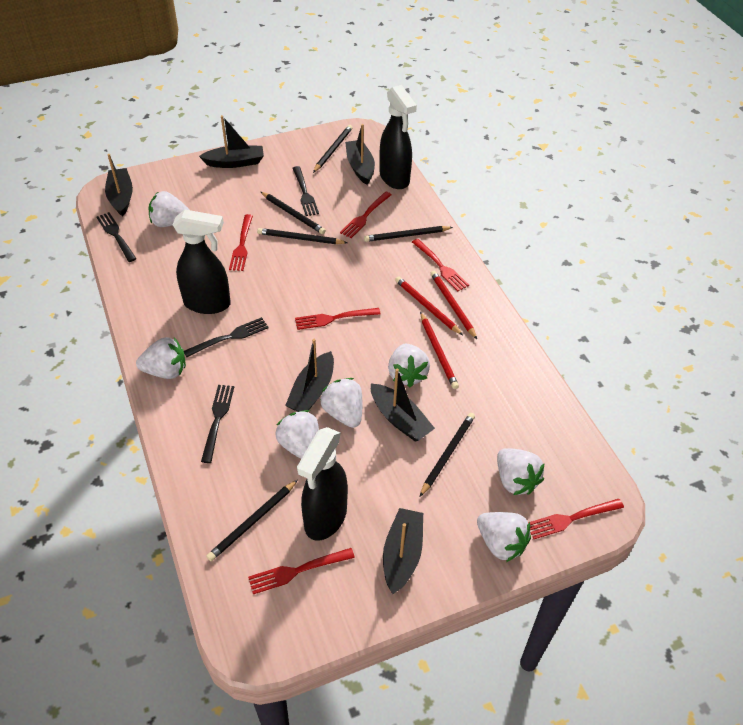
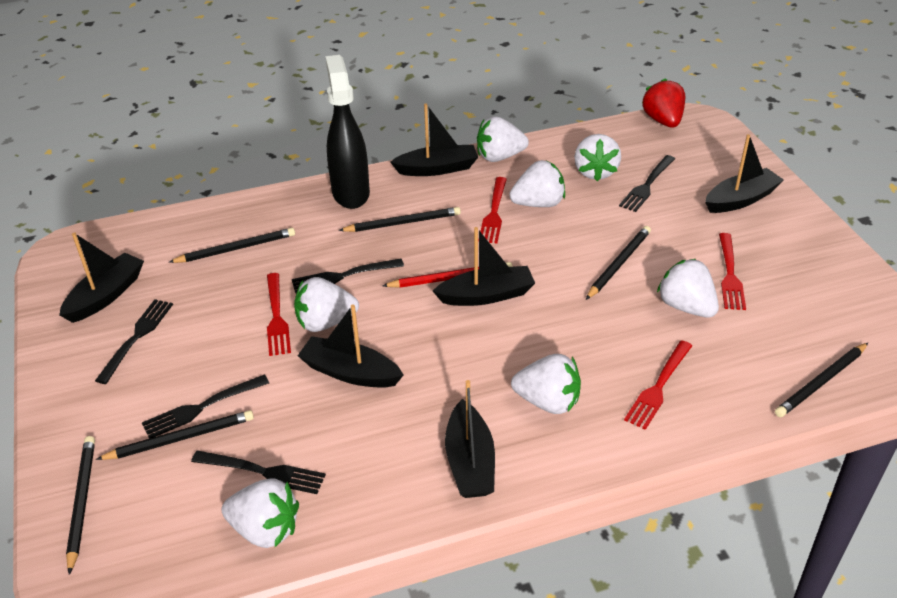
black fork: 4 -> 5
black spray bottle: 3 -> 1
red fork: 6 -> 4
red pencil: 3 -> 1
red strawberry: 0 -> 1

